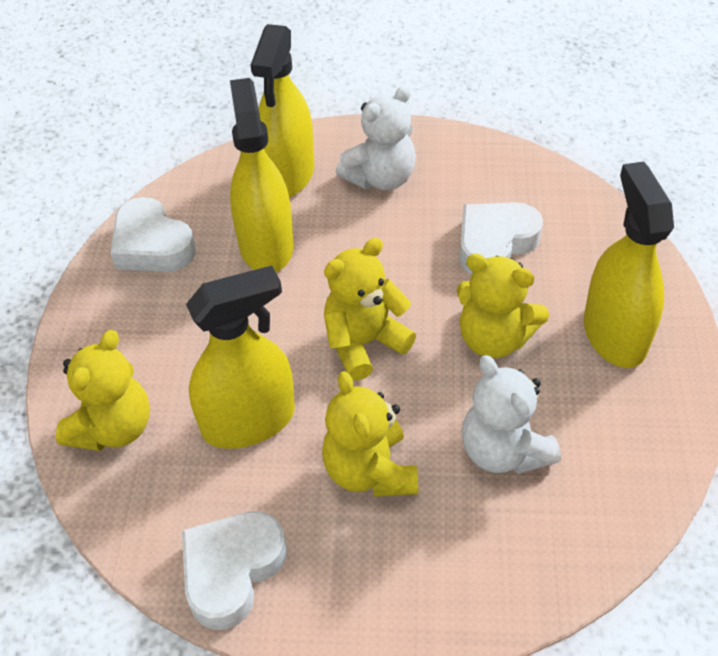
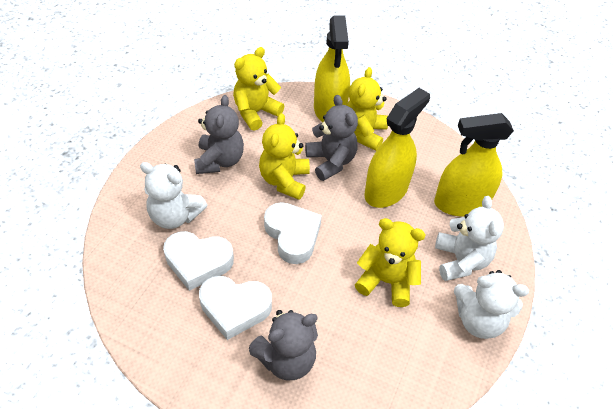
grey teddy bear: 0 -> 3
white teddy bear: 2 -> 3
yellow spray bottle: 4 -> 3

